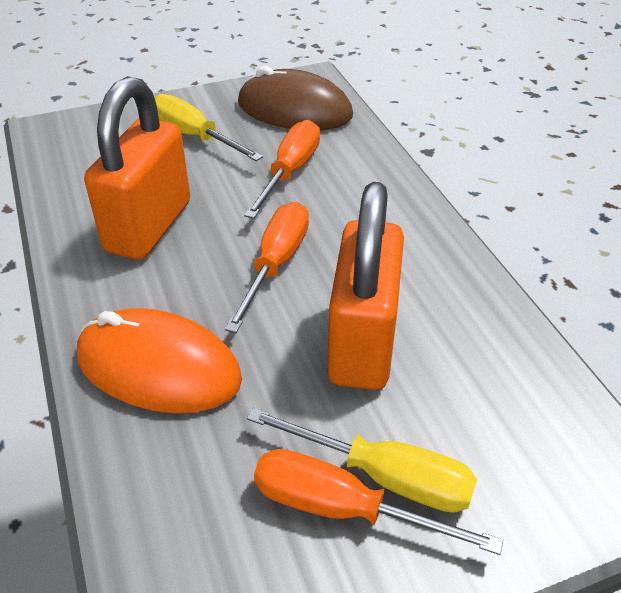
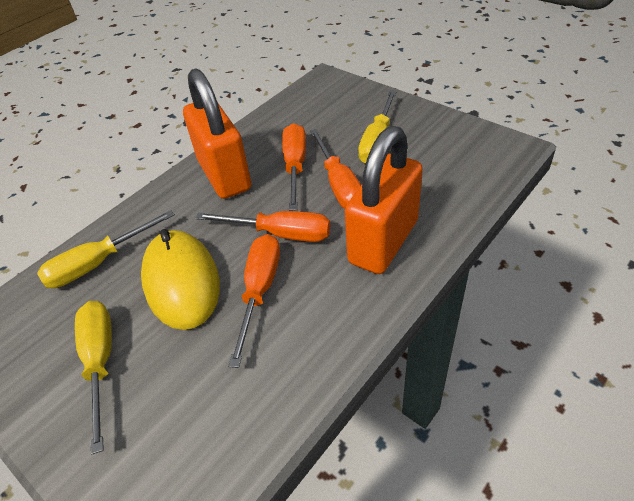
brown mouse: 1 -> 0
orange mouse: 1 -> 0
orange screwdriver: 3 -> 4
yellow mouse: 0 -> 1
yellow screwdriver: 2 -> 3

